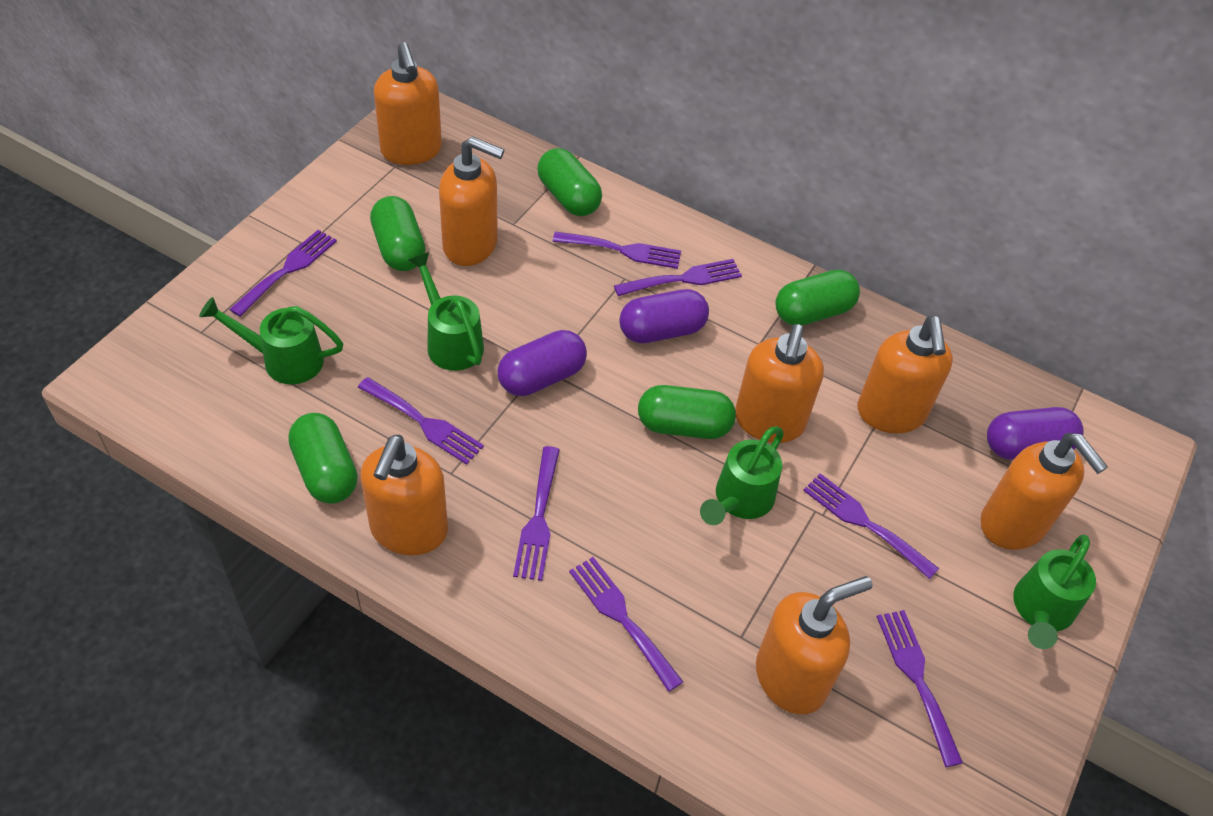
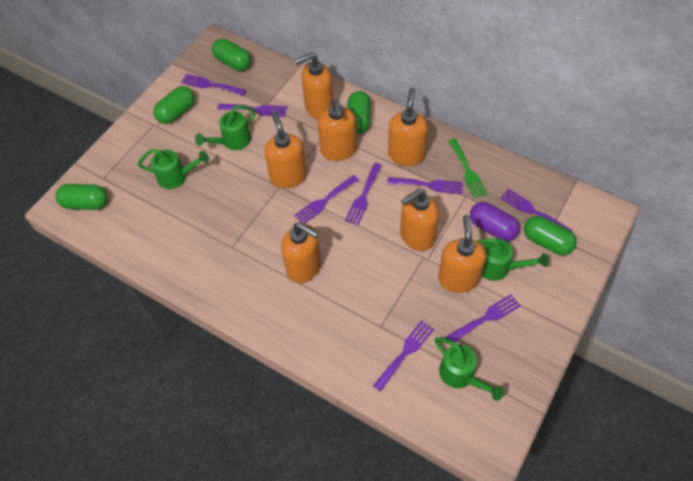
green fork: 0 -> 1
purple capsule: 3 -> 1

